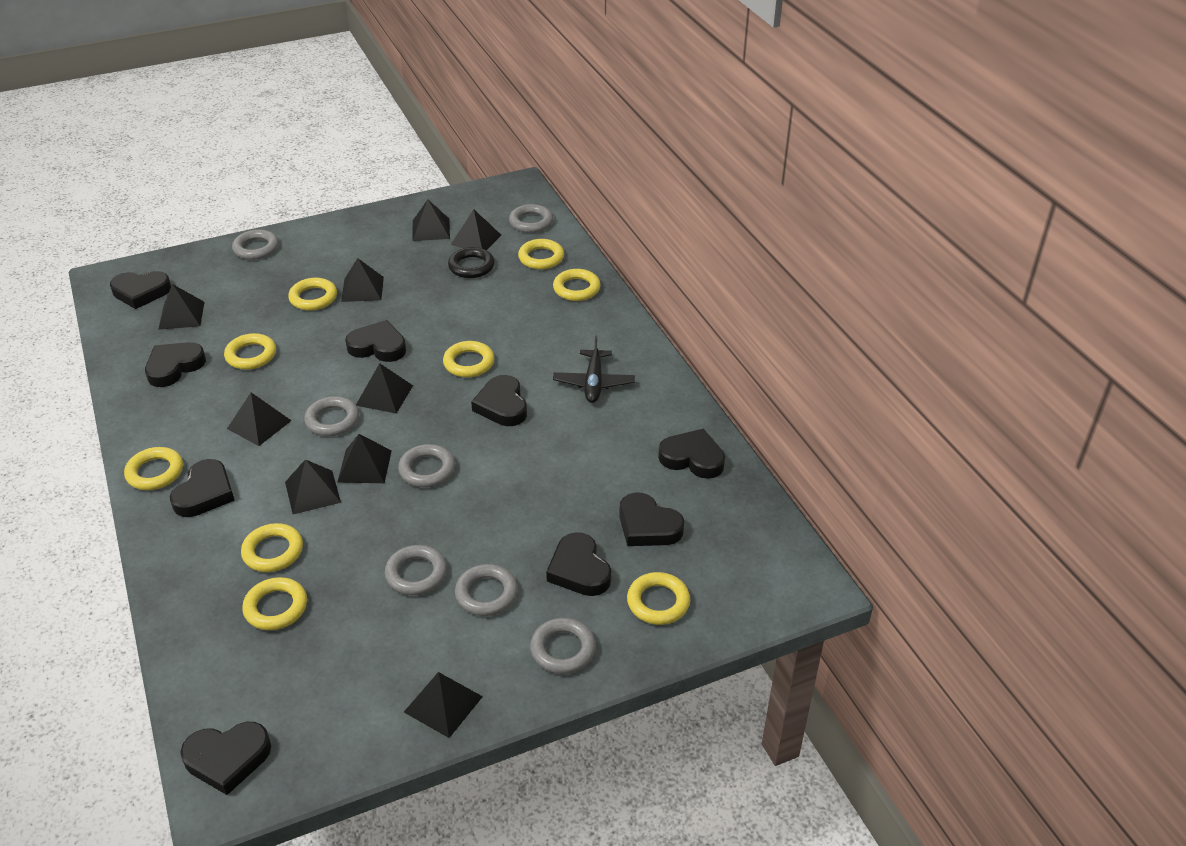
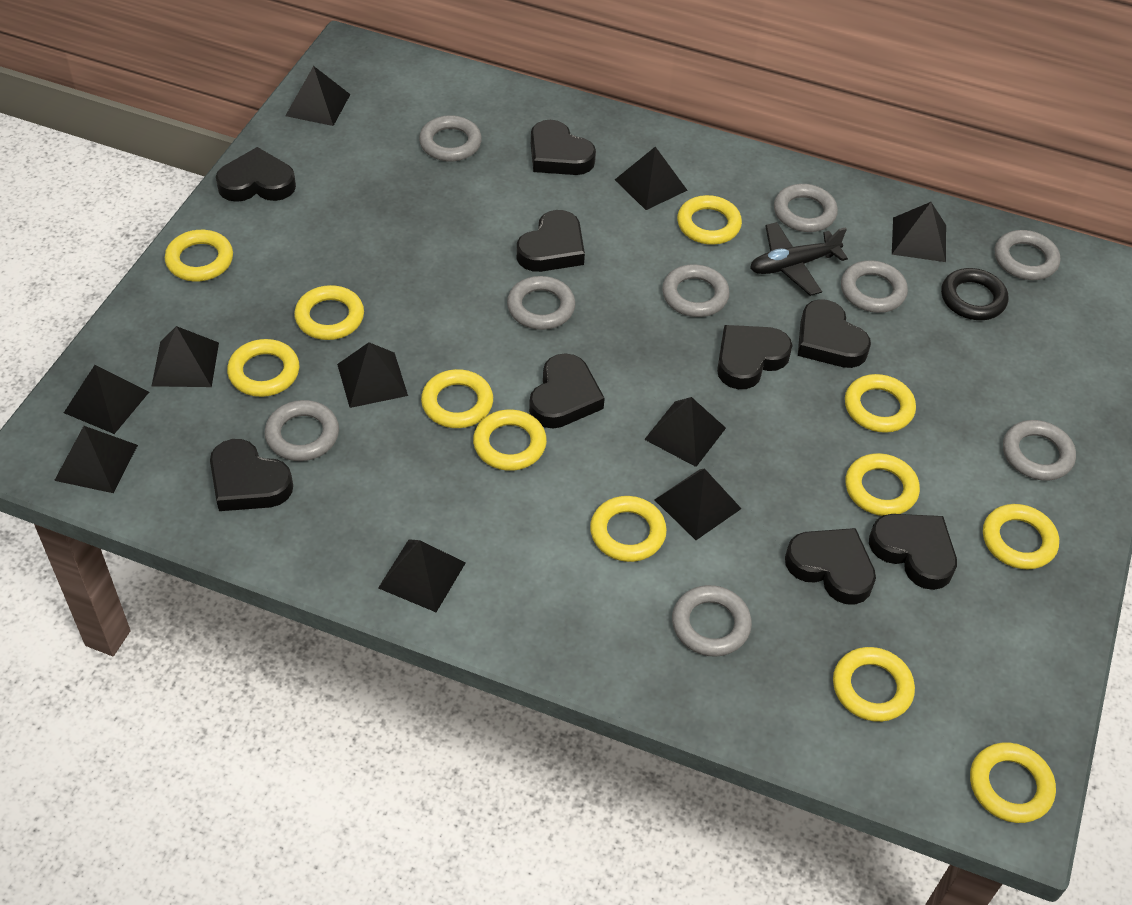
black pyramid: 9 -> 10
grey ring: 7 -> 9
yellow ring: 9 -> 12

